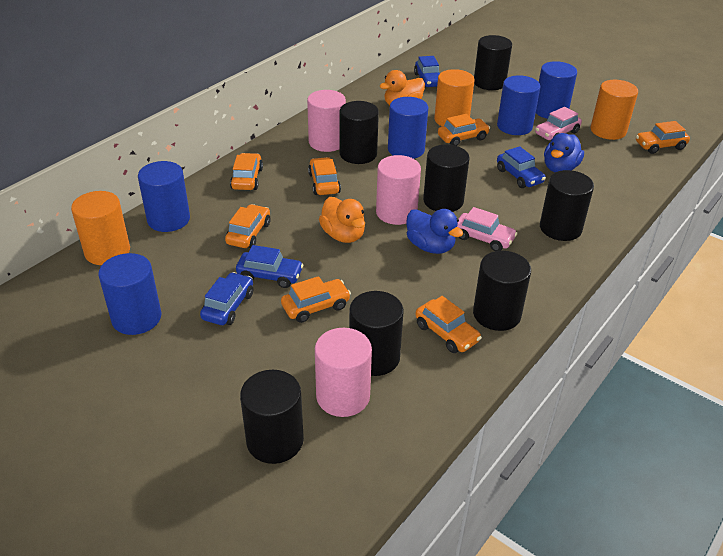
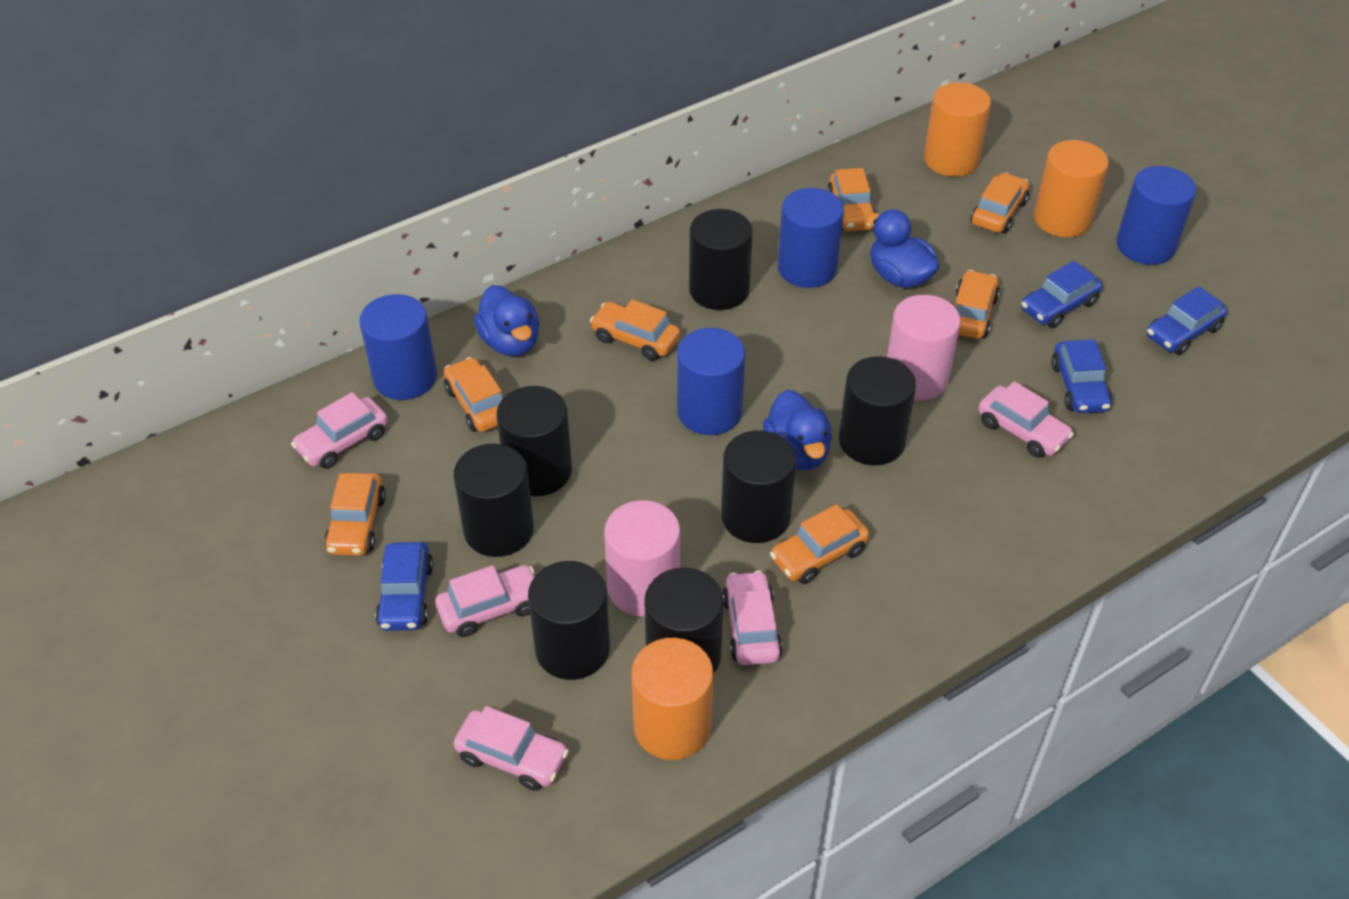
blue cylinder: 5 -> 4
blue duck: 2 -> 3
orange duck: 2 -> 0
pink car: 2 -> 5
pink cylinder: 3 -> 2

